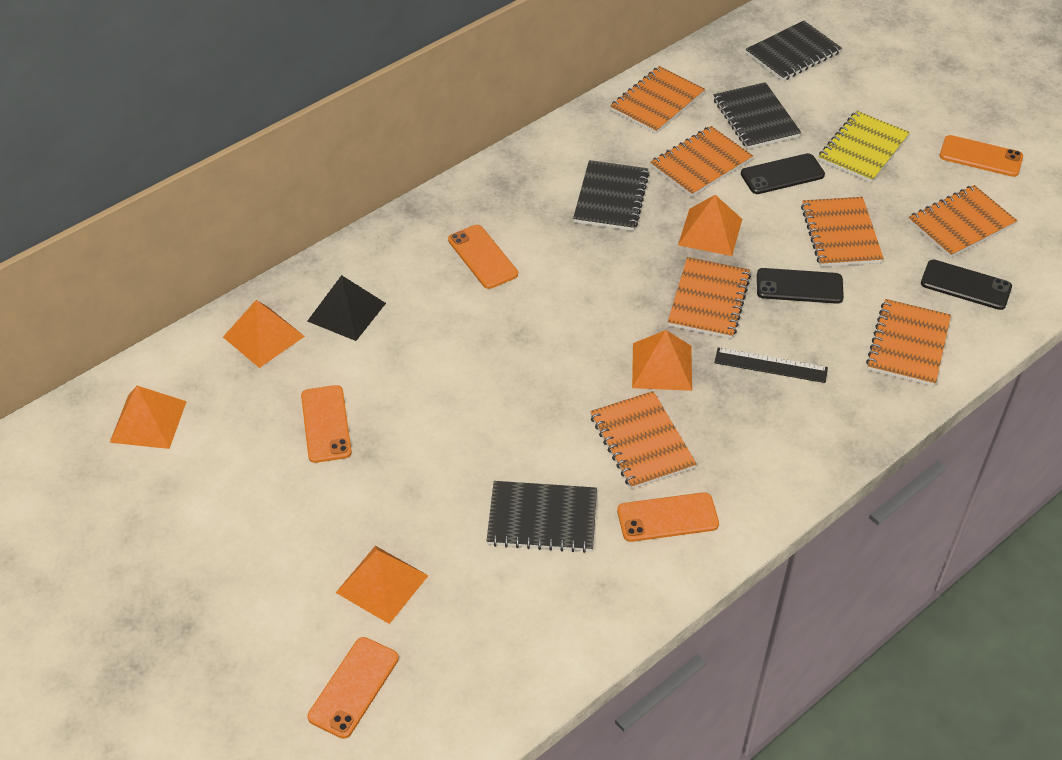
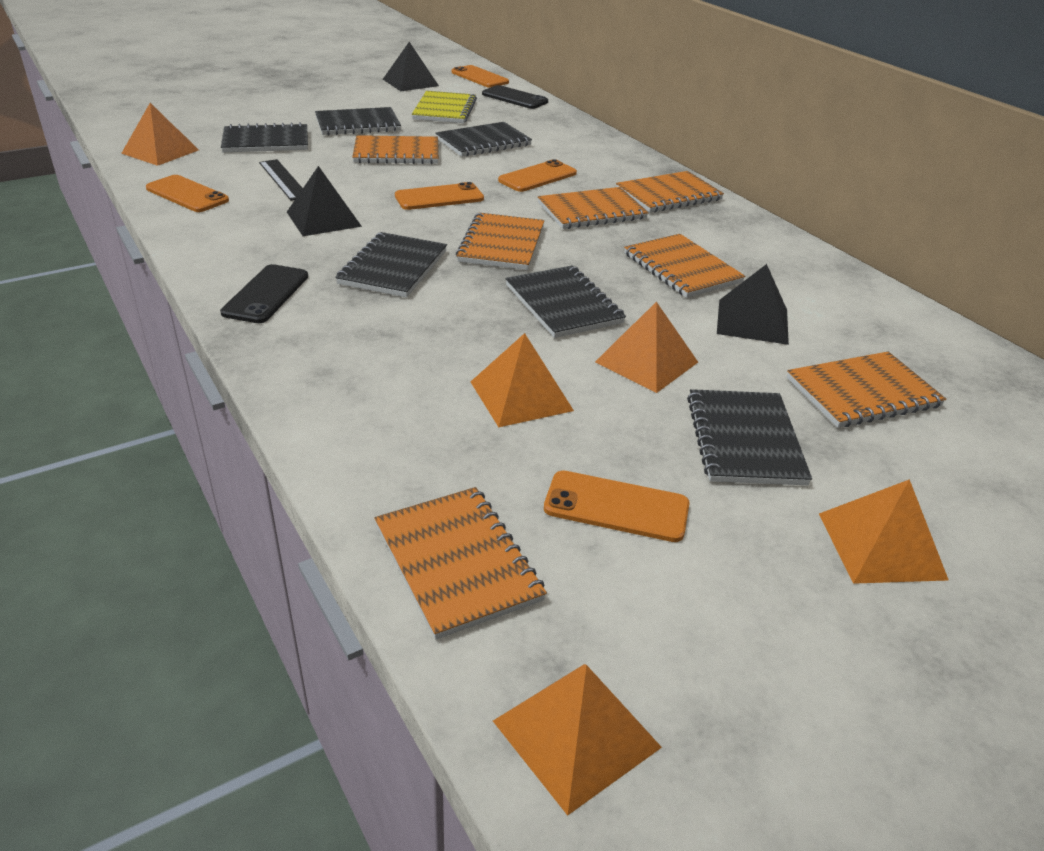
black notebook: 4 -> 6
black phone: 3 -> 2
black pyramid: 1 -> 3

